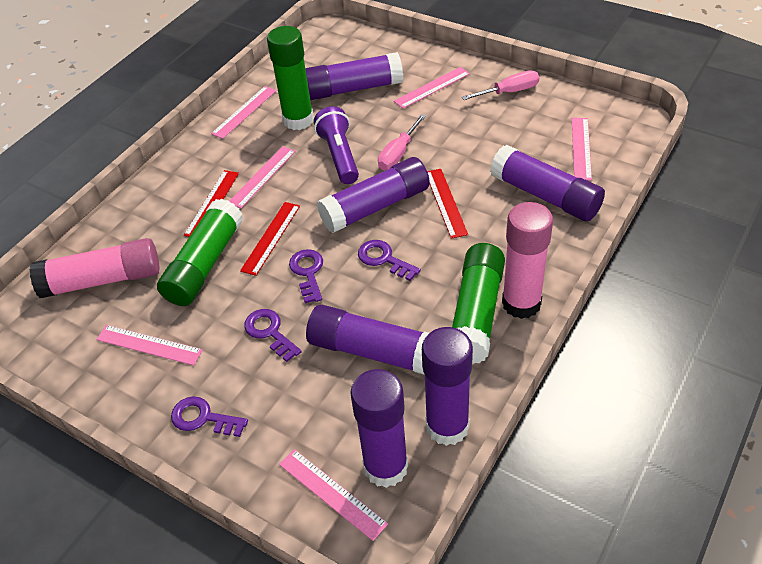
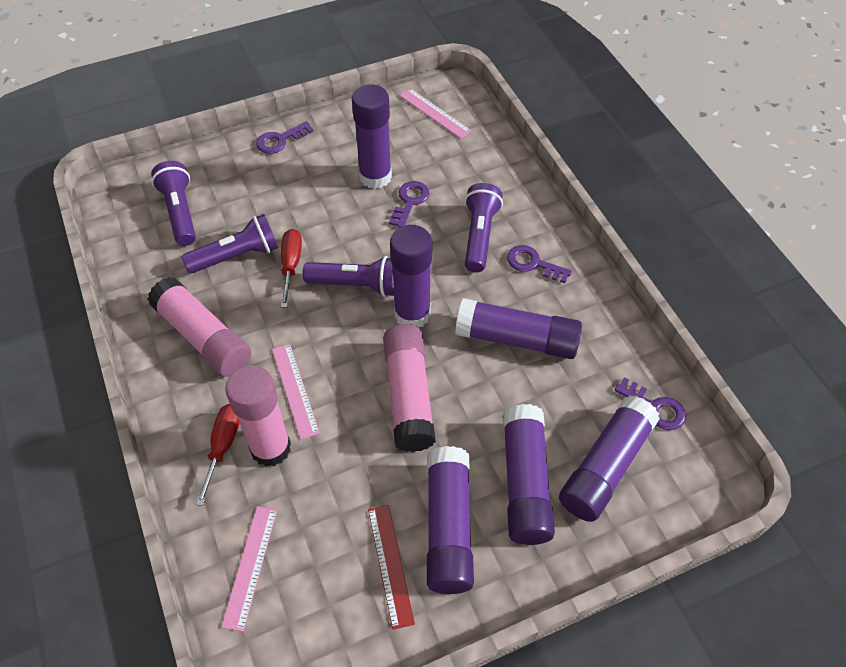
green glue stick: 3 -> 0
pink glue stick: 2 -> 3
pink ruler: 6 -> 3
pink screwdriver: 2 -> 0
purple flashlight: 1 -> 4
red ruler: 3 -> 1
red screwdriver: 0 -> 2

